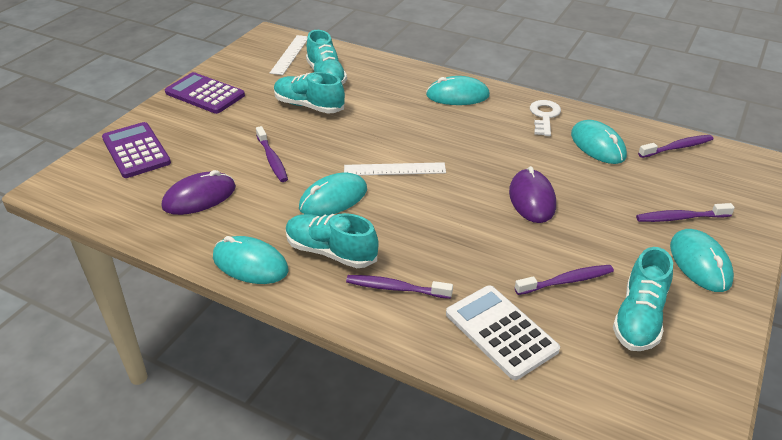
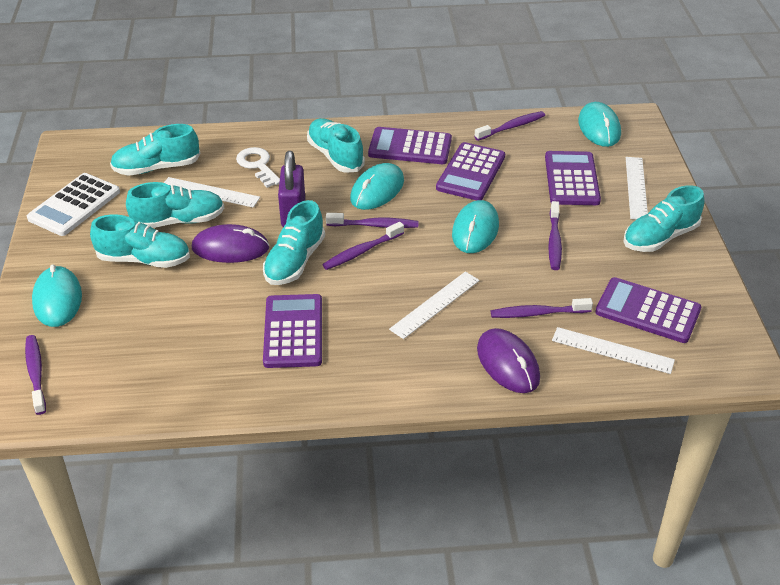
purple calculator: 2 -> 5
purple padlock: 0 -> 1
purple toothbrush: 5 -> 6
turquoise mouse: 5 -> 4
turquoise shoe: 4 -> 6
white ruler: 2 -> 4

